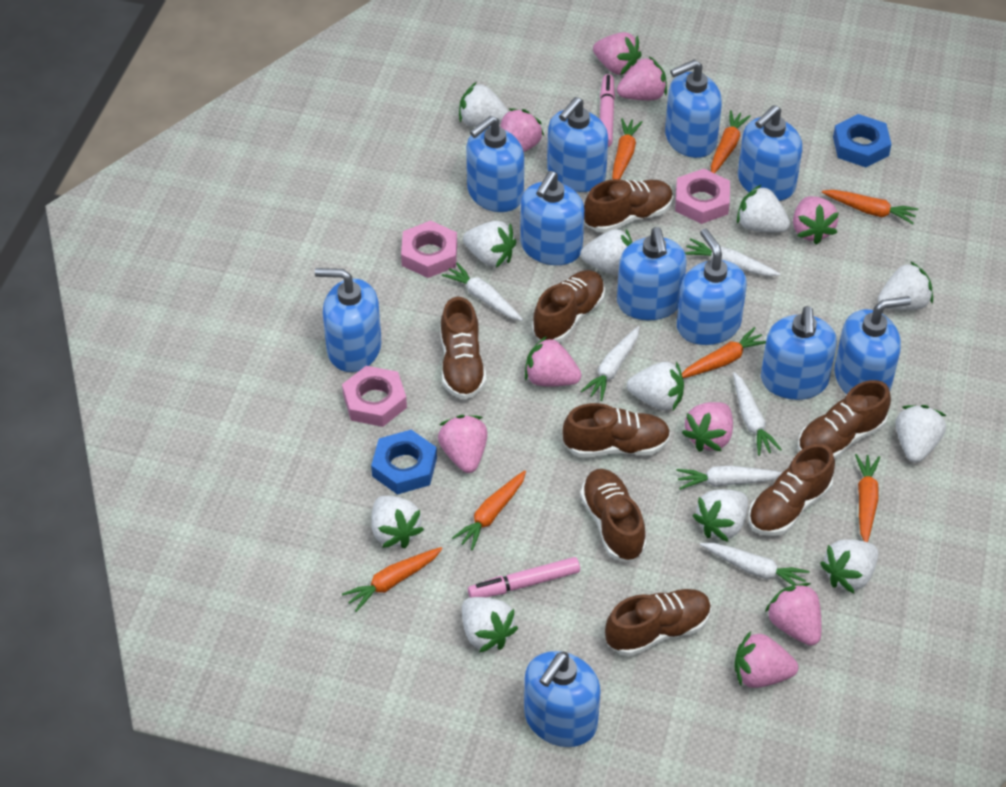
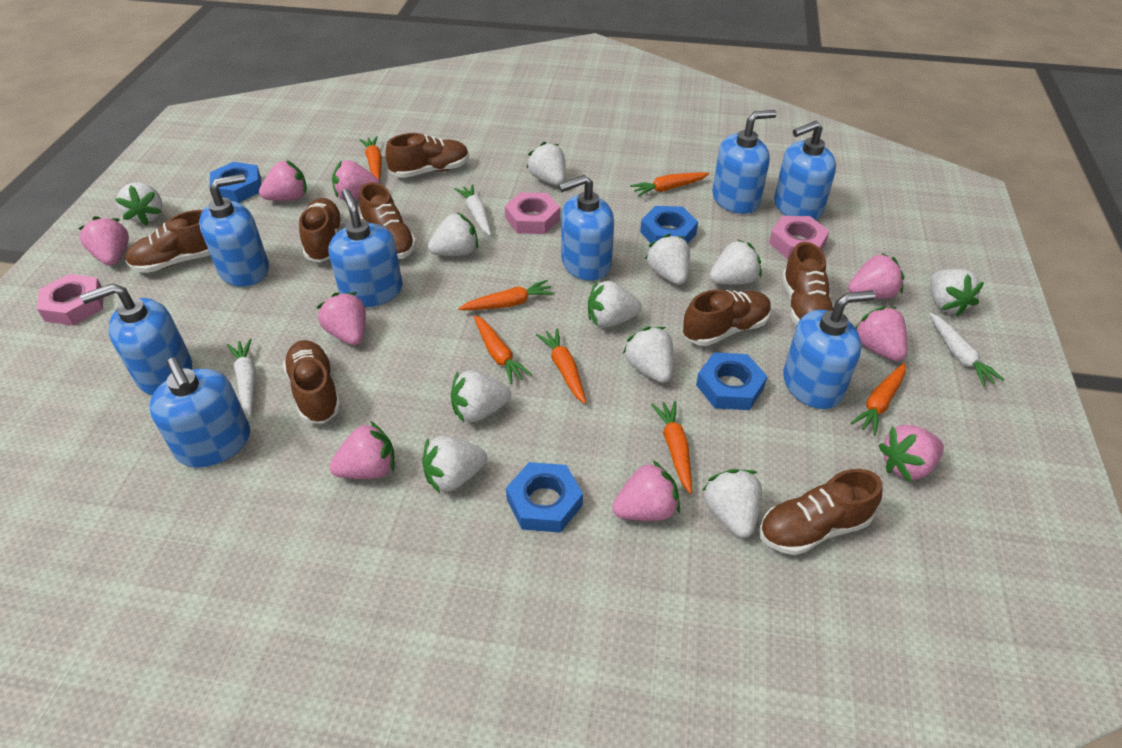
blue nut: 2 -> 4
blue soap dispenser: 11 -> 8
pink marker: 2 -> 0
white carrot: 6 -> 3

